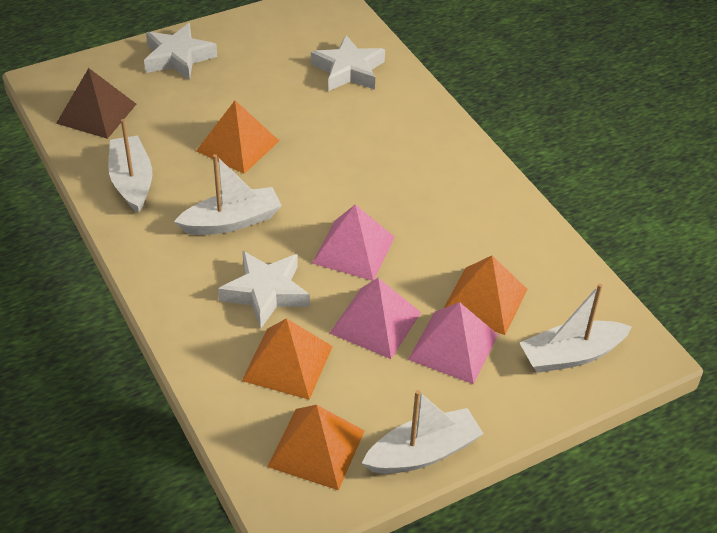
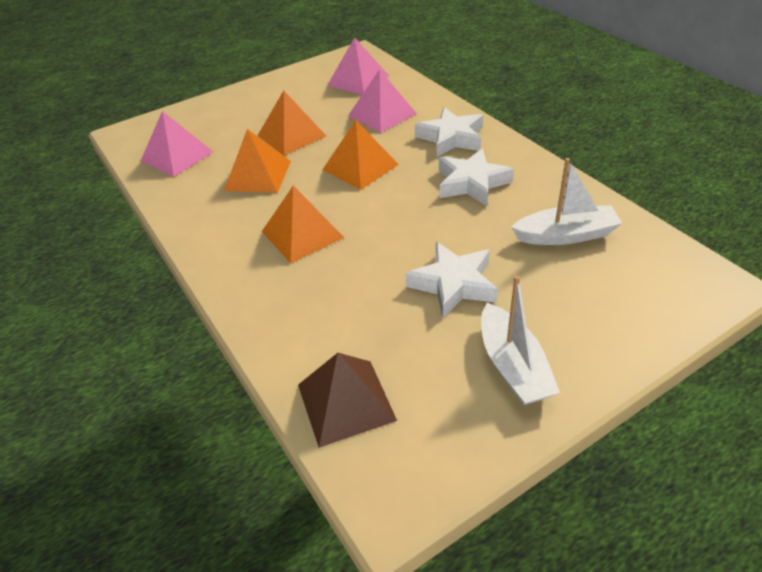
white boat: 4 -> 2

